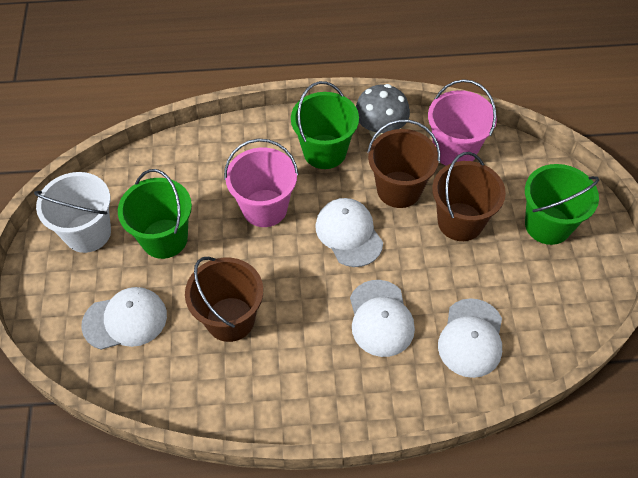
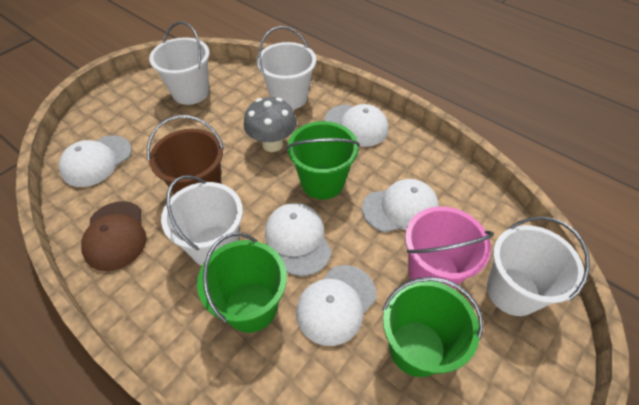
brown bucket: 3 -> 1
brown cap: 0 -> 1
pink bucket: 2 -> 1
white bucket: 1 -> 4
white cap: 4 -> 5

